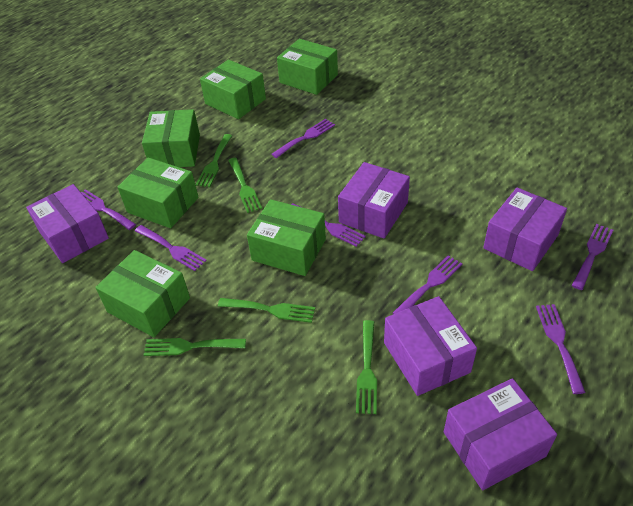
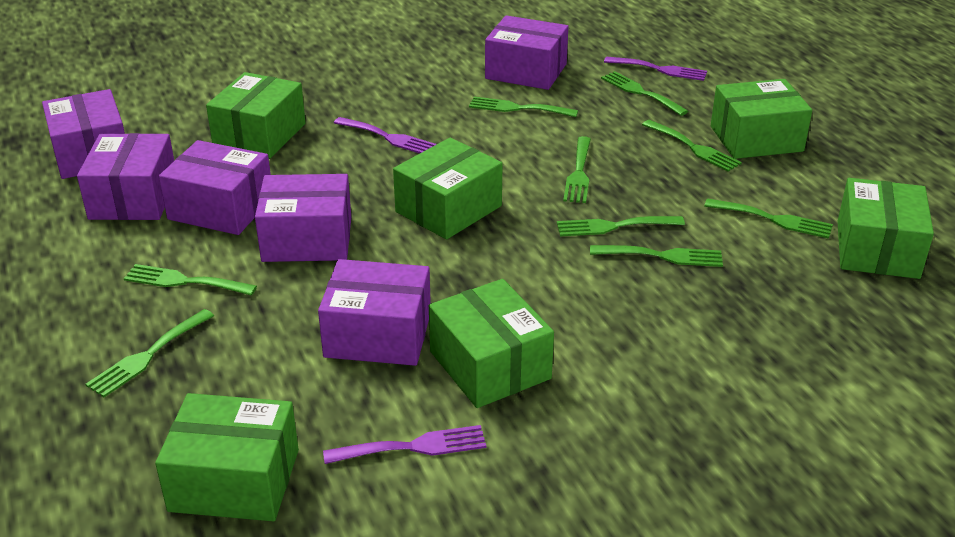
green fork: 5 -> 9
purple box: 5 -> 6
purple fork: 7 -> 3

